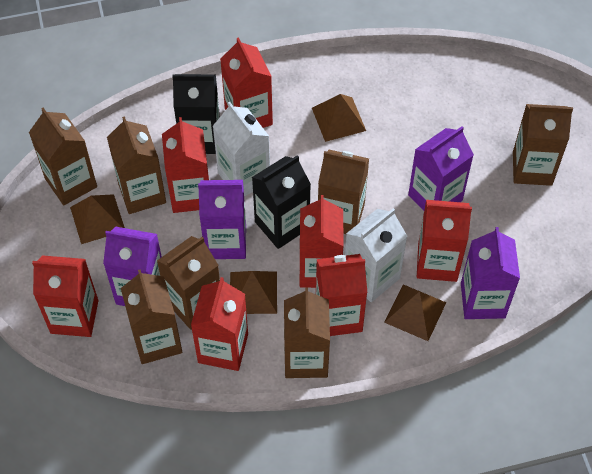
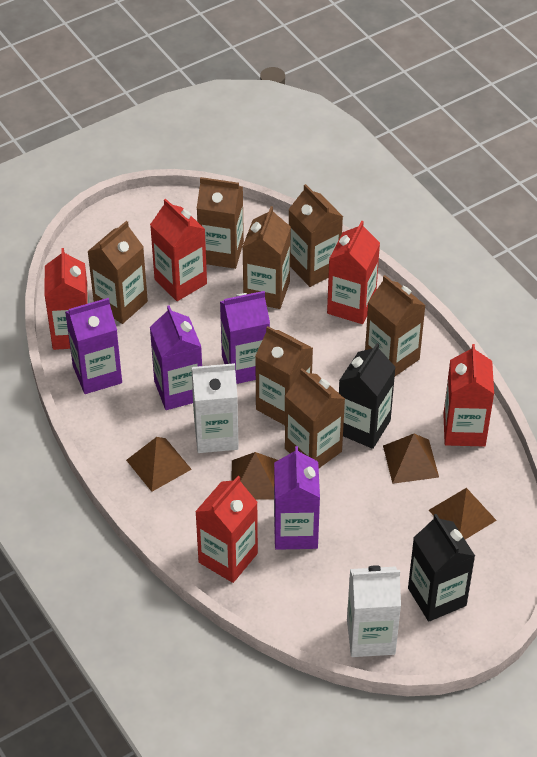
red carton: 7 -> 5

